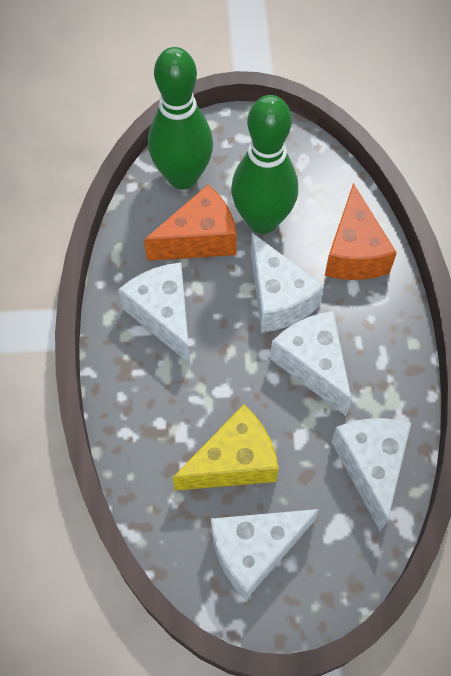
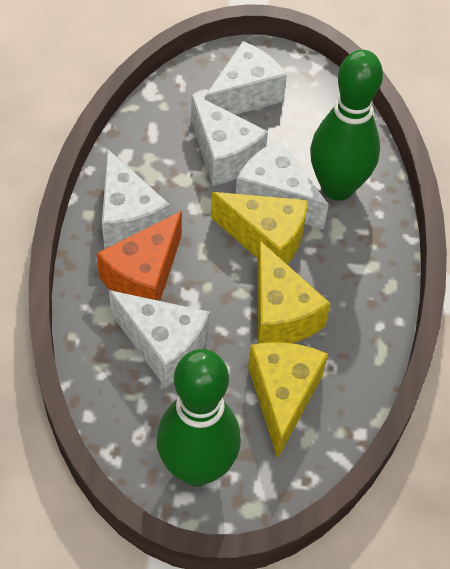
orange cheese: 2 -> 1
yellow cheese: 1 -> 3

